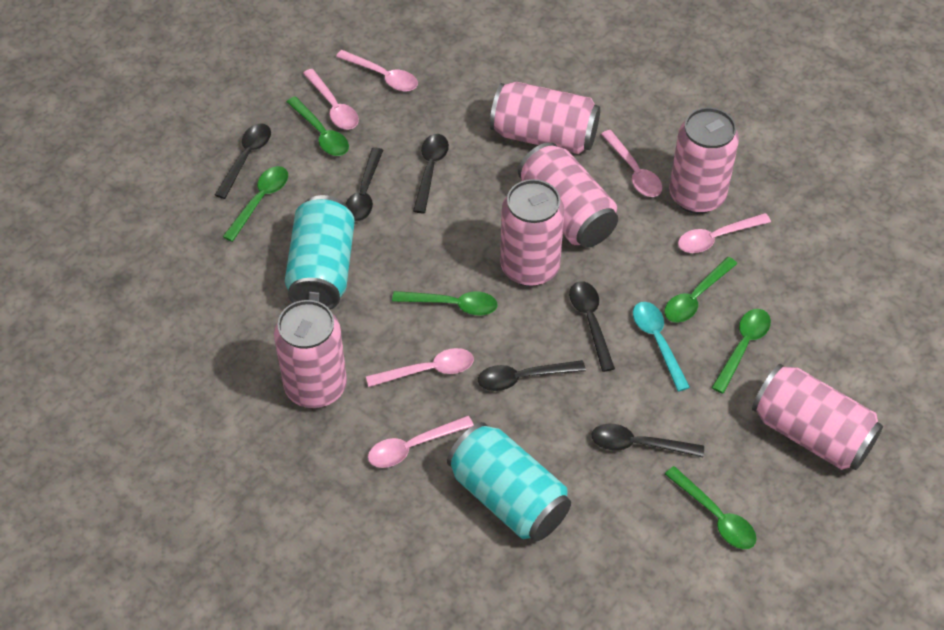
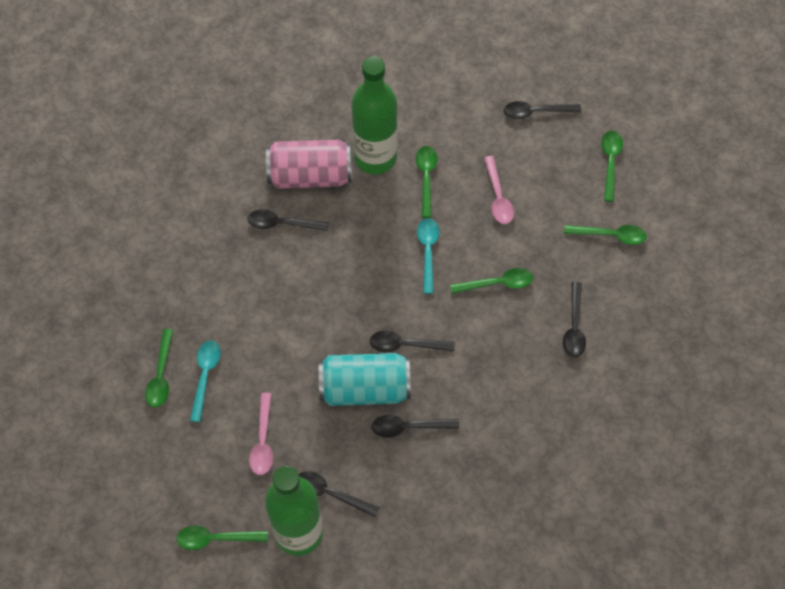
green bottle: 0 -> 2
pink can: 6 -> 1
pink spoon: 6 -> 2
turquoise can: 2 -> 1
turquoise spoon: 1 -> 2

